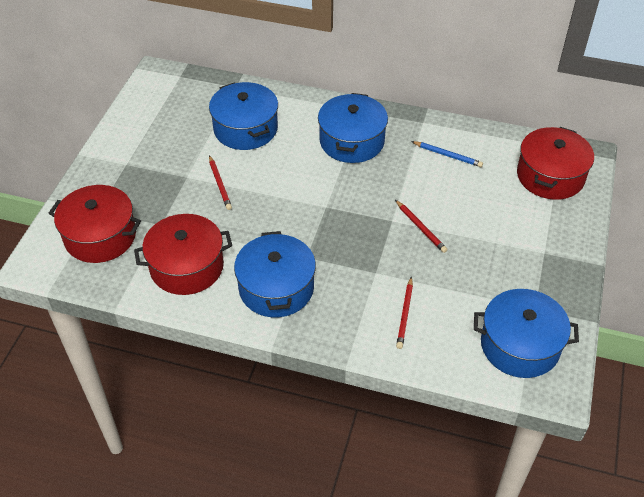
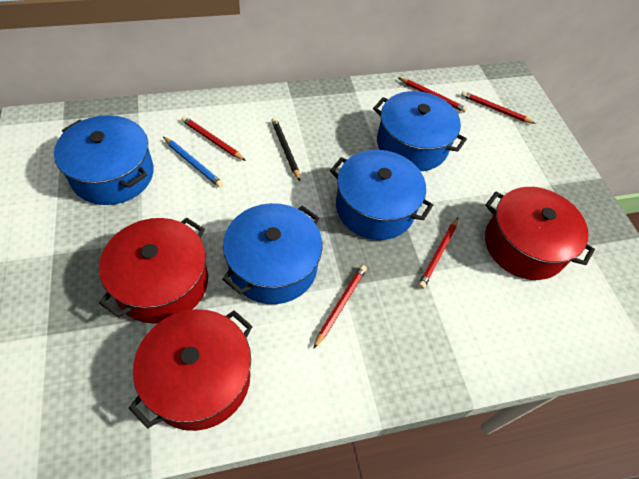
black pencil: 0 -> 1
red pencil: 3 -> 5

